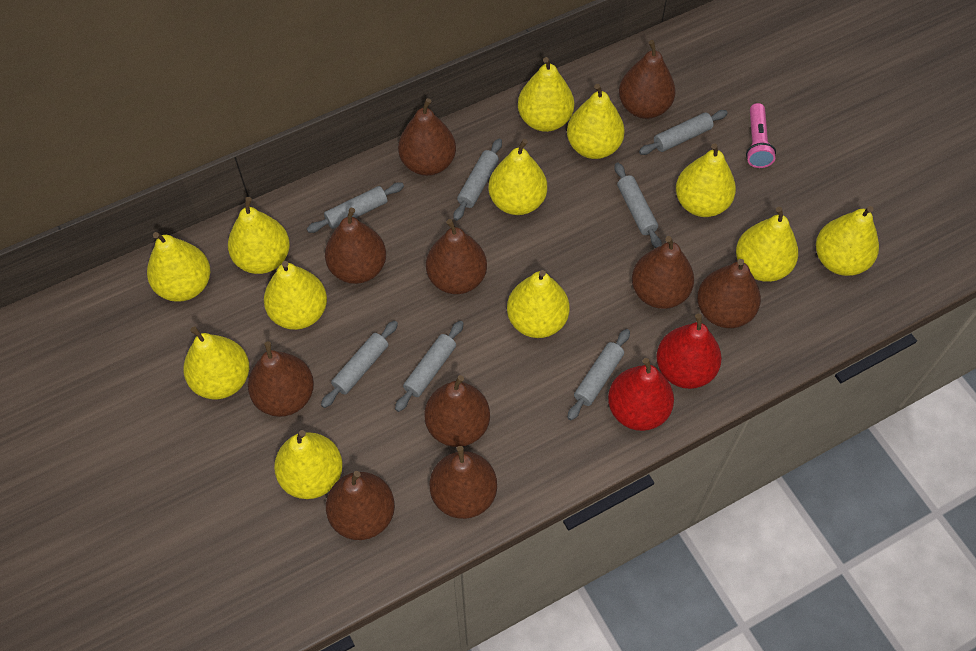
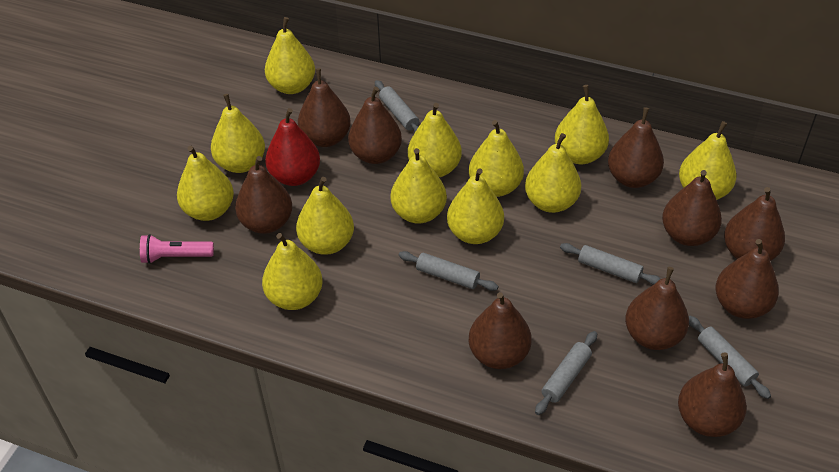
grey rolling pin: 7 -> 5
red pear: 2 -> 1

